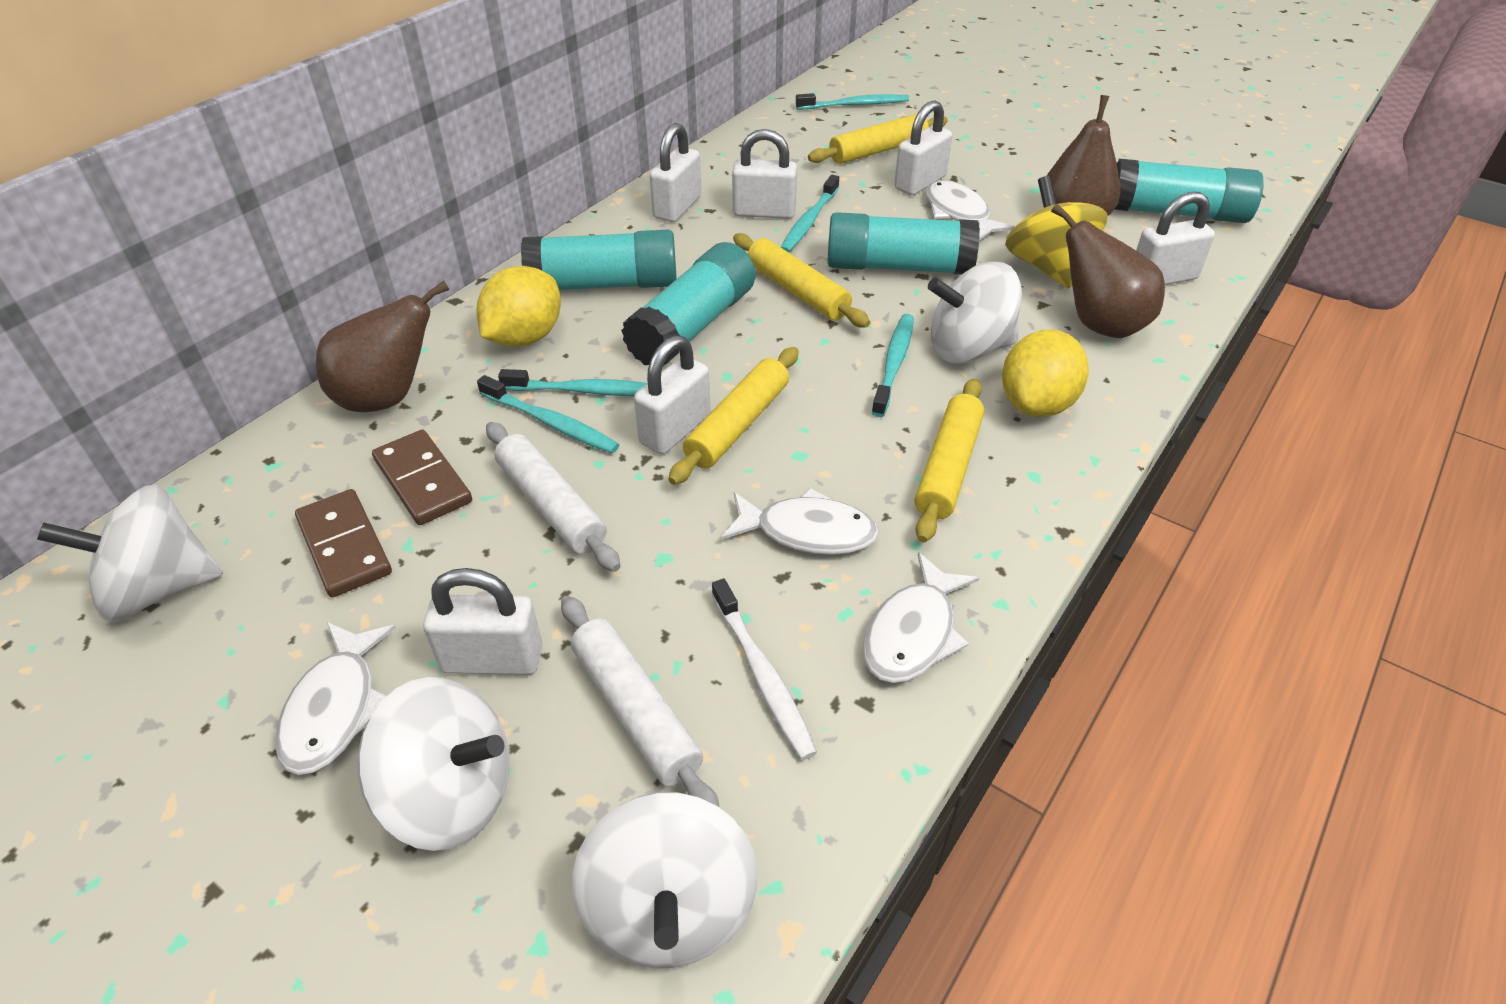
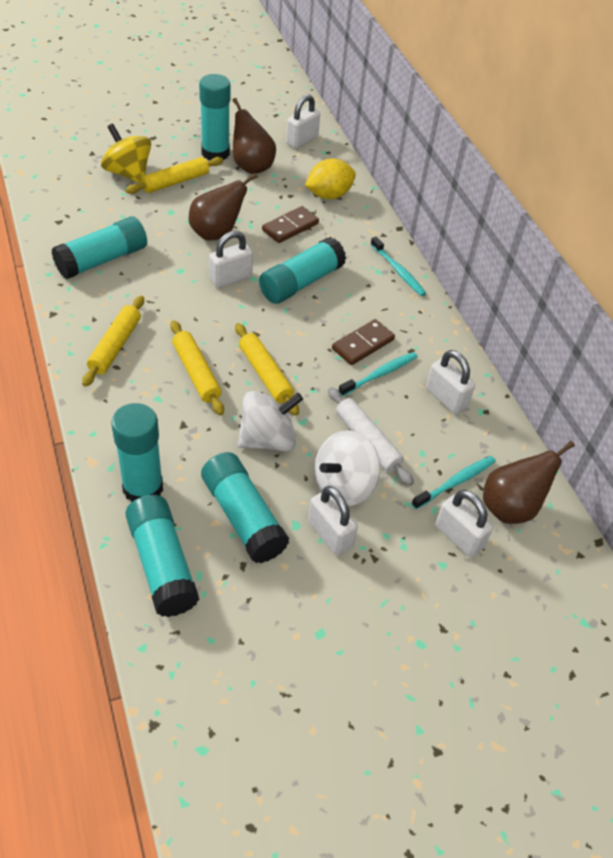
turquoise glue stick: 4 -> 6
turquoise toothbrush: 5 -> 3
white fish: 4 -> 0
white padlock: 6 -> 5
white rolling pin: 2 -> 1
white spinning top: 4 -> 2
white toothbrush: 1 -> 0
yellow lemon: 2 -> 1

